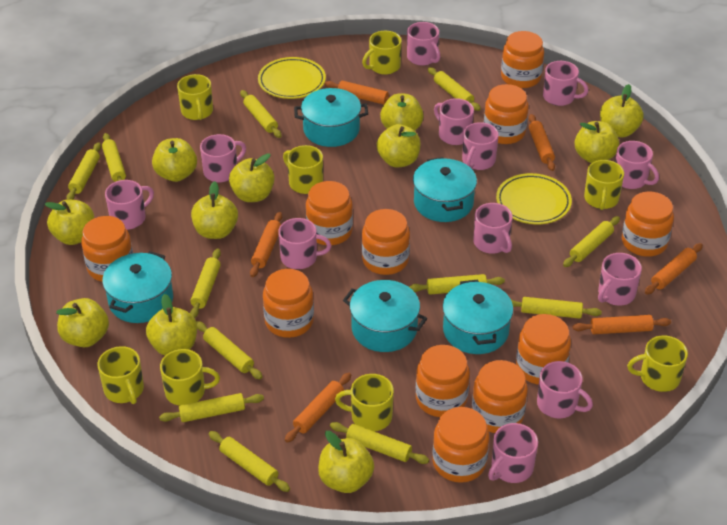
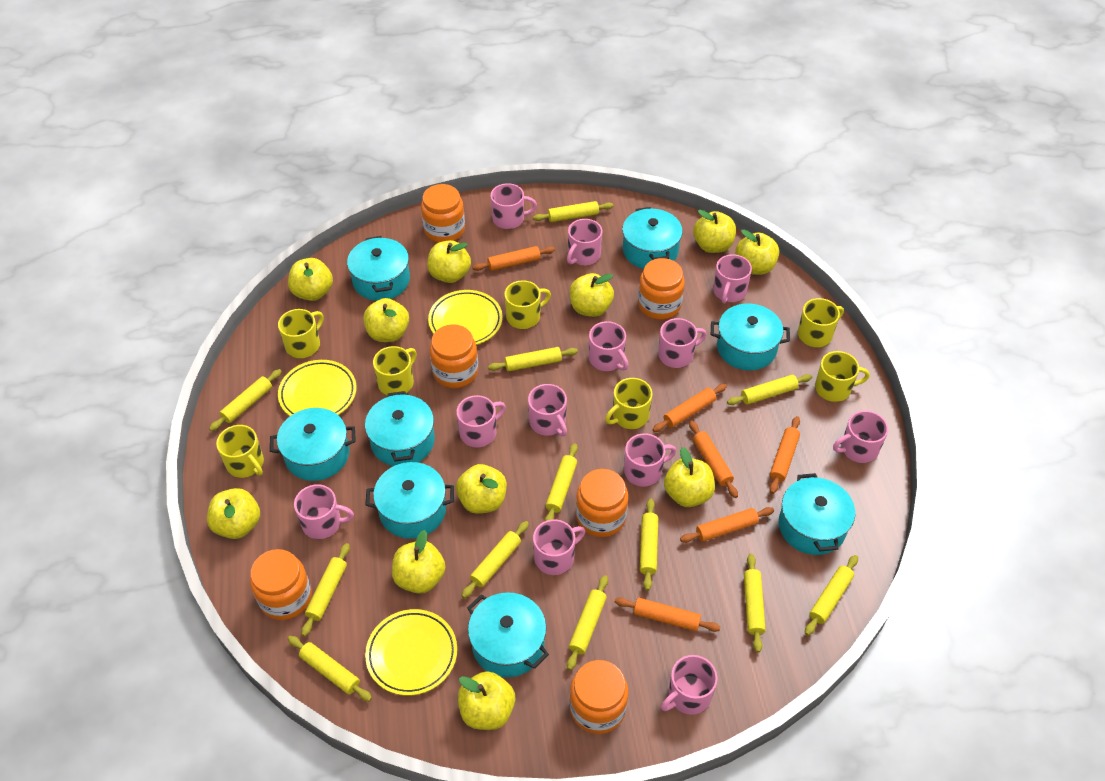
orange jar: 11 -> 6
turquoise pot: 5 -> 8
yellow mug: 8 -> 7
yellow plate: 2 -> 3

